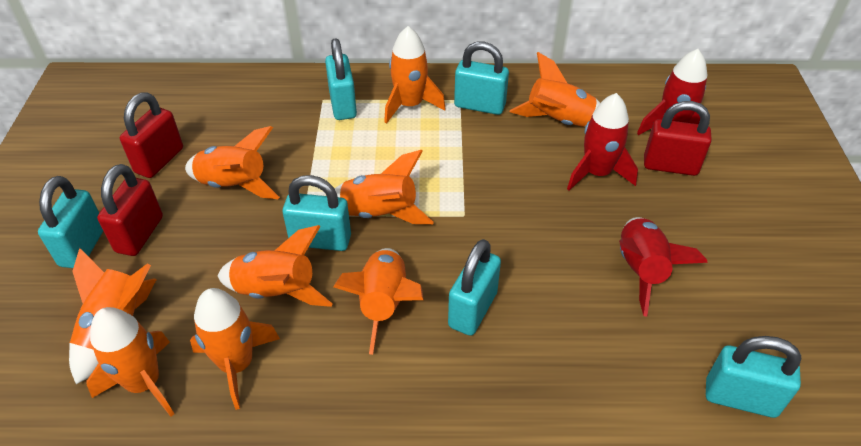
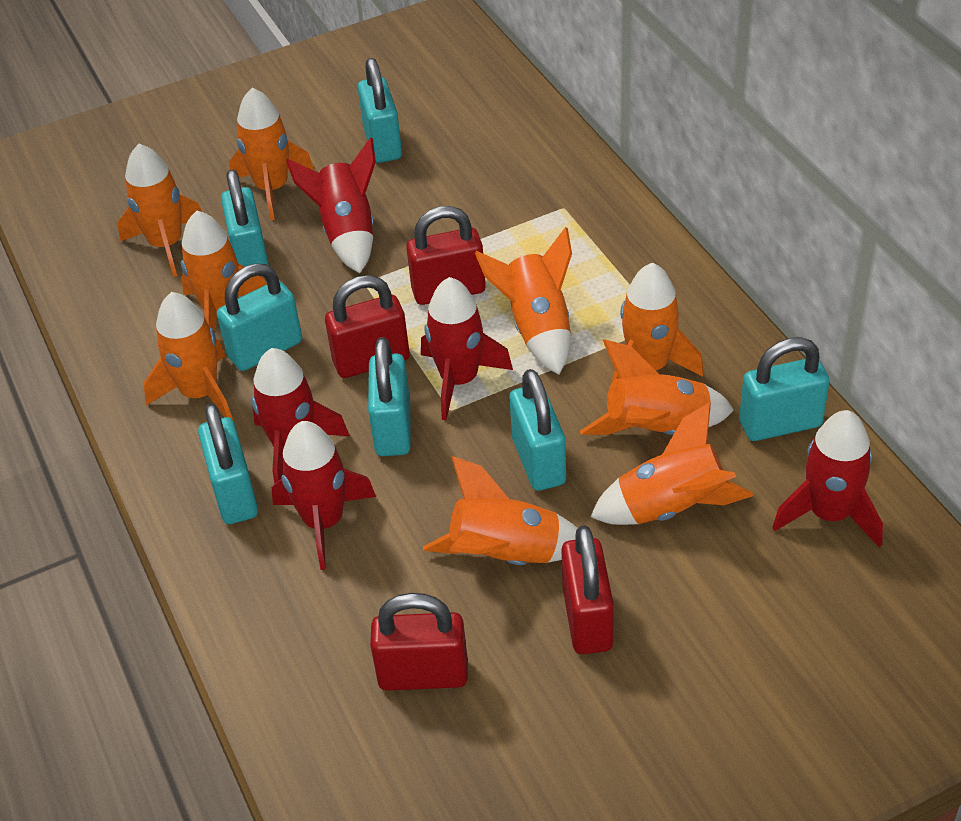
red padlock: 3 -> 4
red rocket: 3 -> 5
turquoise padlock: 6 -> 7

